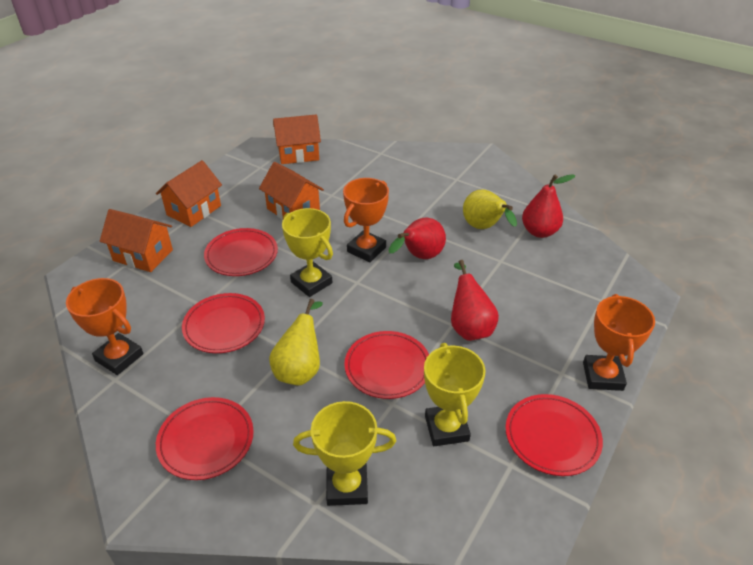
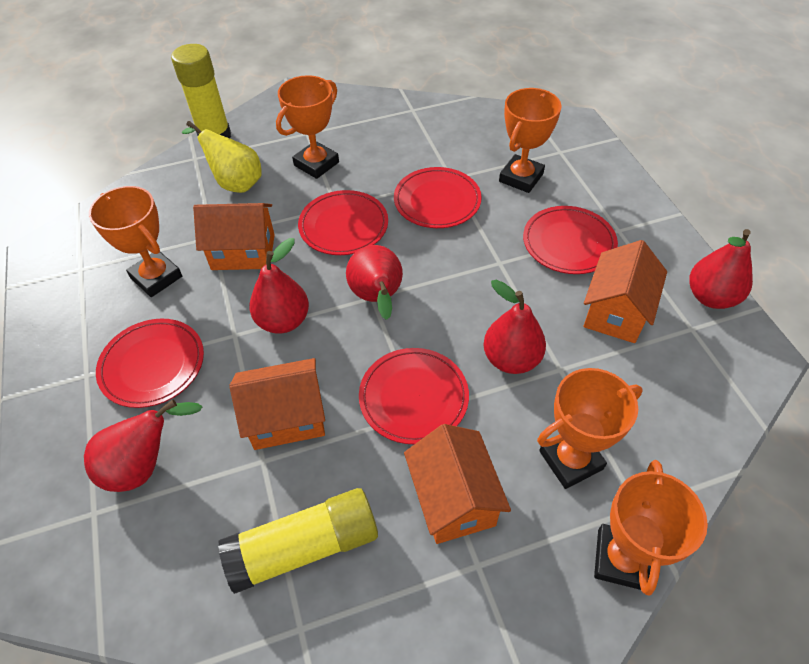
orange trophy: 3 -> 5
red pear: 3 -> 5
yellow glue stick: 0 -> 2
yellow pear: 2 -> 1
yellow trophy: 3 -> 0

